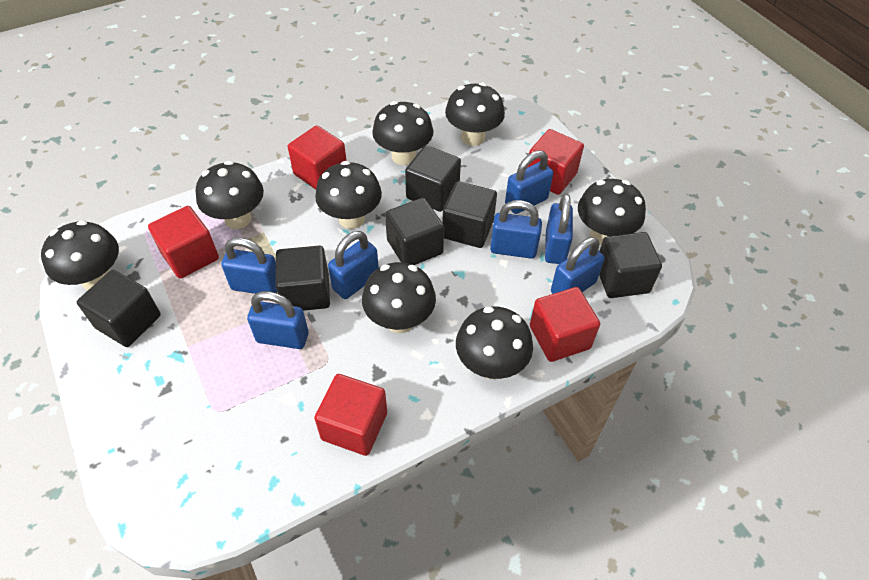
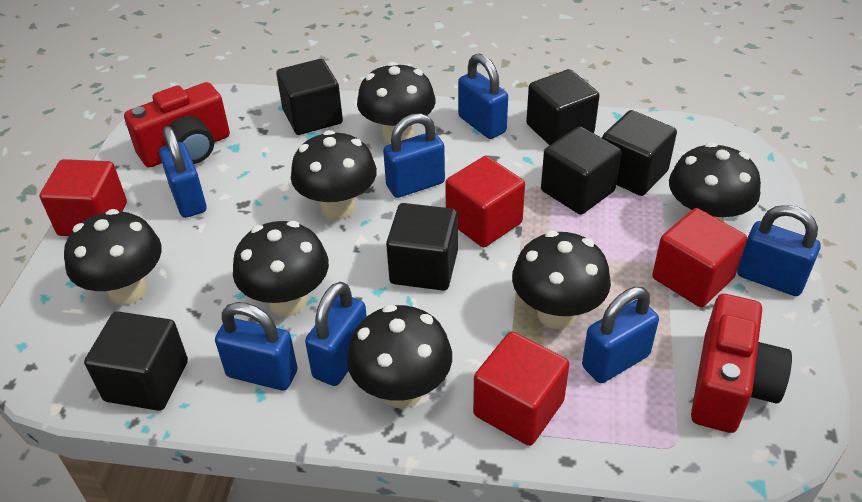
black mushroom: 8 -> 7
red camera: 0 -> 2
red cube: 5 -> 4

